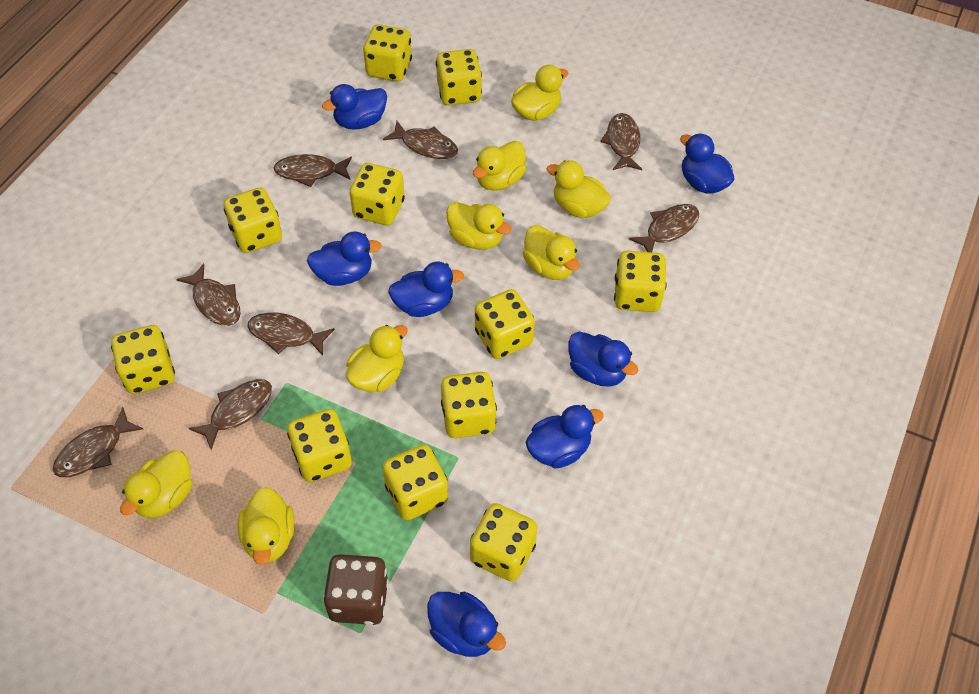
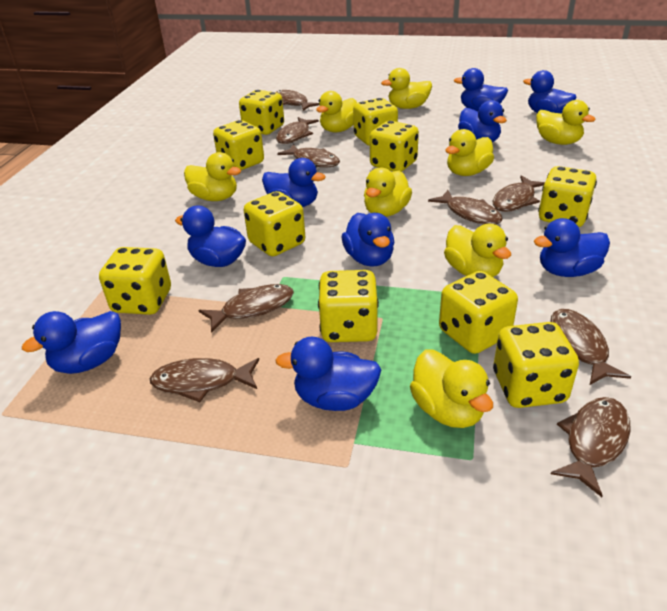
blue duck: 7 -> 9
brown dice: 1 -> 0
brown fish: 8 -> 9
yellow dice: 11 -> 10

